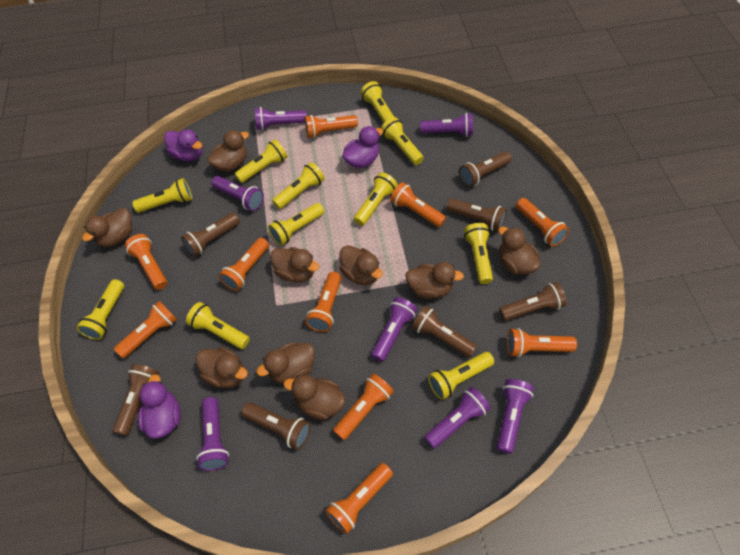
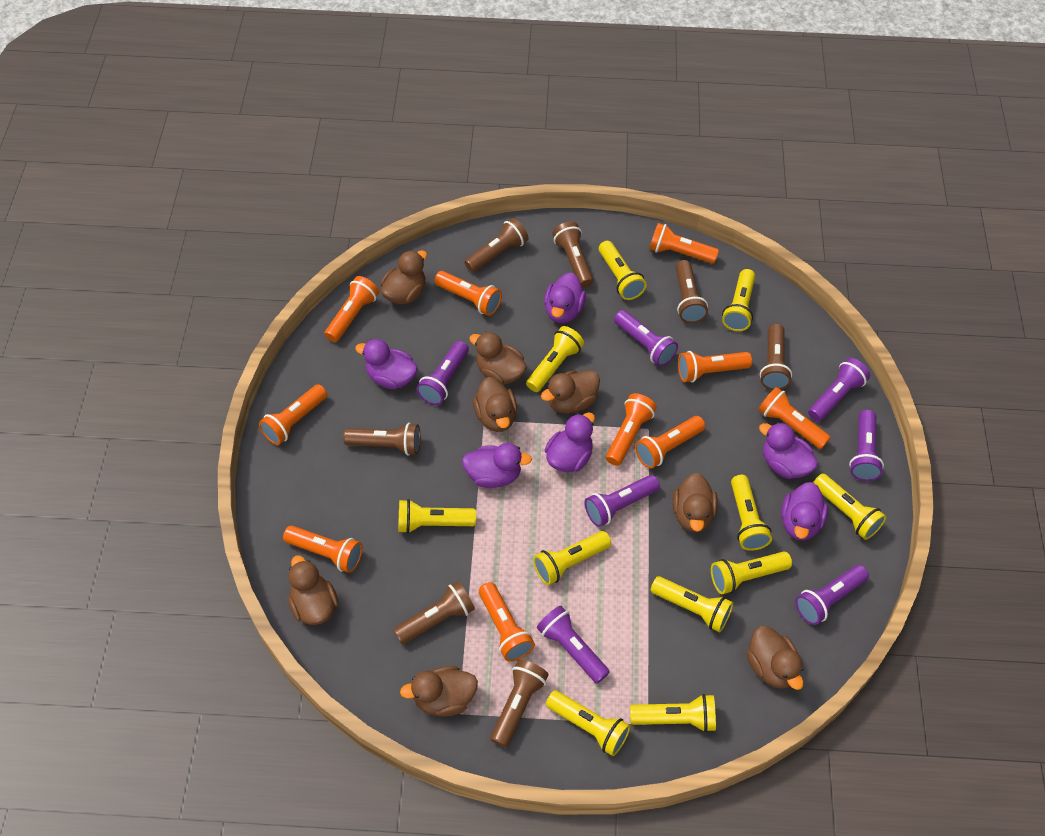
brown duck: 9 -> 8
purple duck: 3 -> 6

